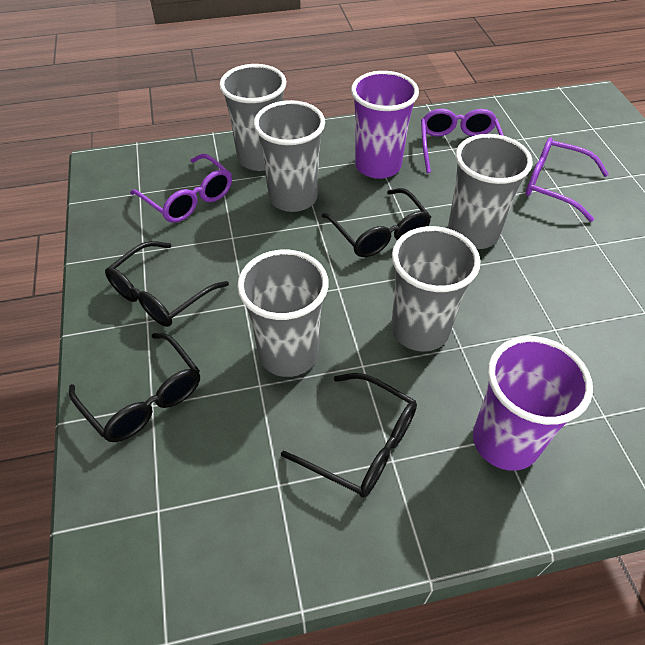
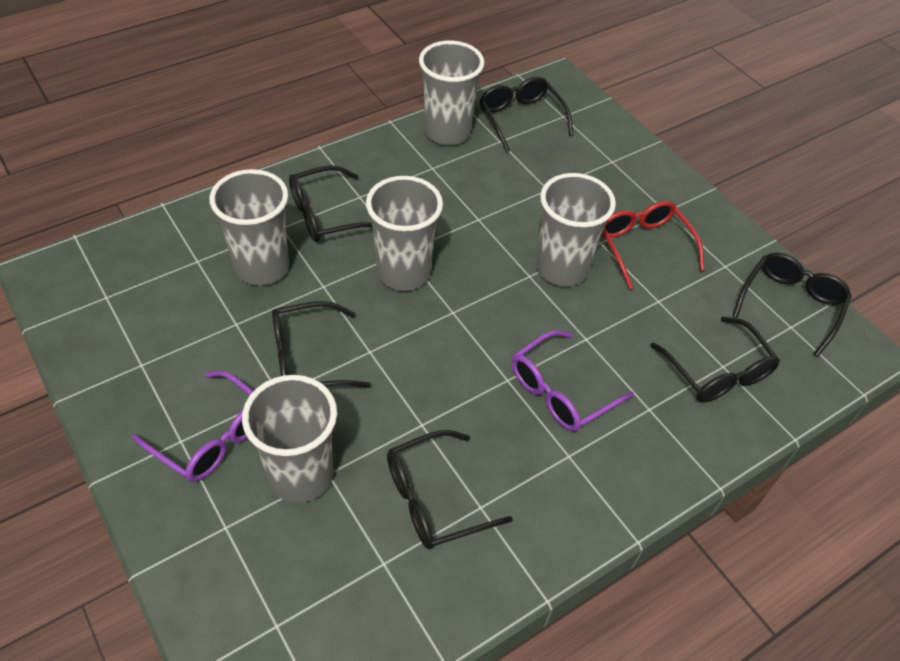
black glasses: 4 -> 6
purple cup: 2 -> 0
purple glasses: 3 -> 2
red glasses: 0 -> 1

